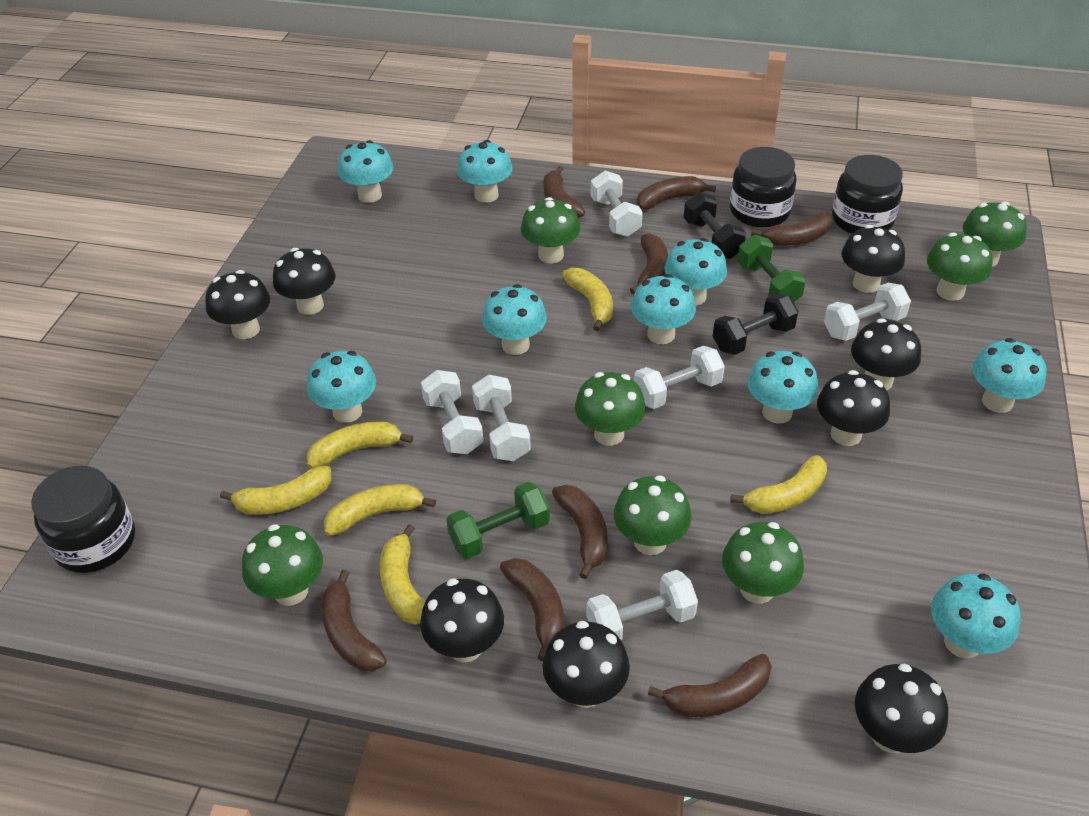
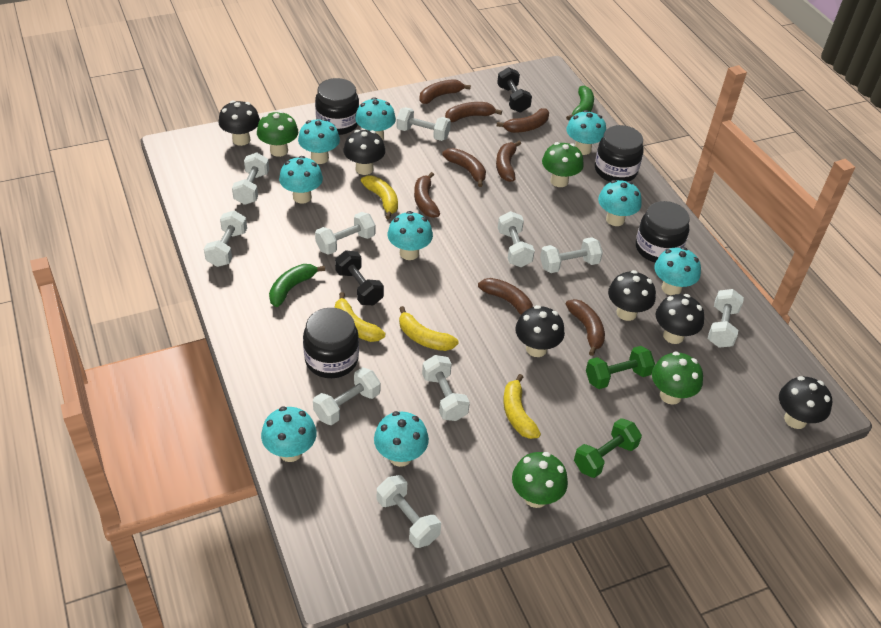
black jar: 3 -> 4
black mushroom: 8 -> 6
green banana: 0 -> 2
green mushroom: 7 -> 4
white dumbbell: 6 -> 10
yellow banana: 6 -> 4

